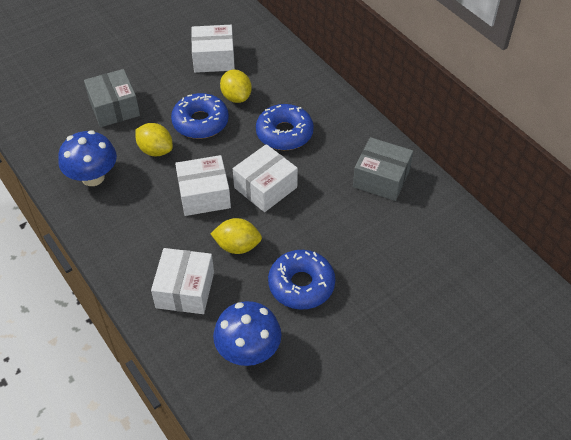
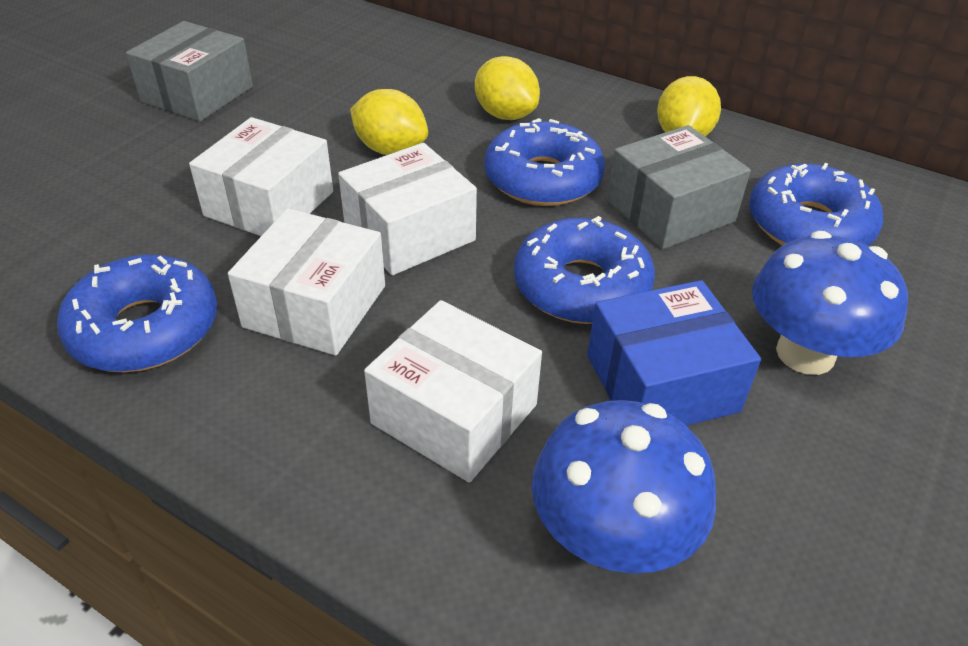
blue box: 0 -> 1
blue donut: 3 -> 4

